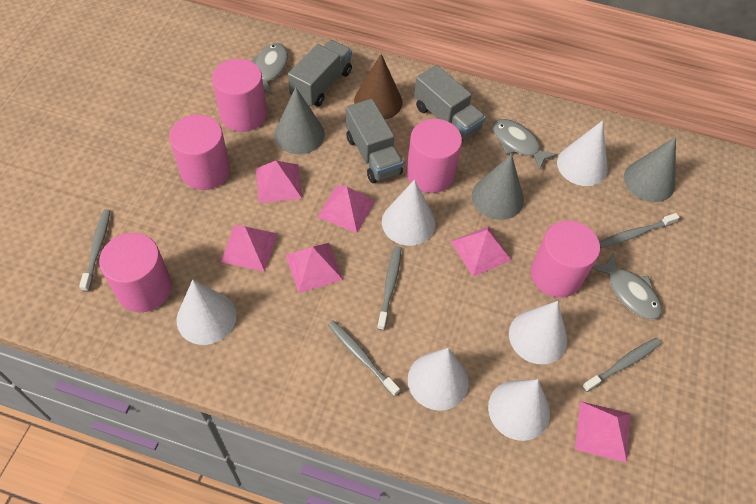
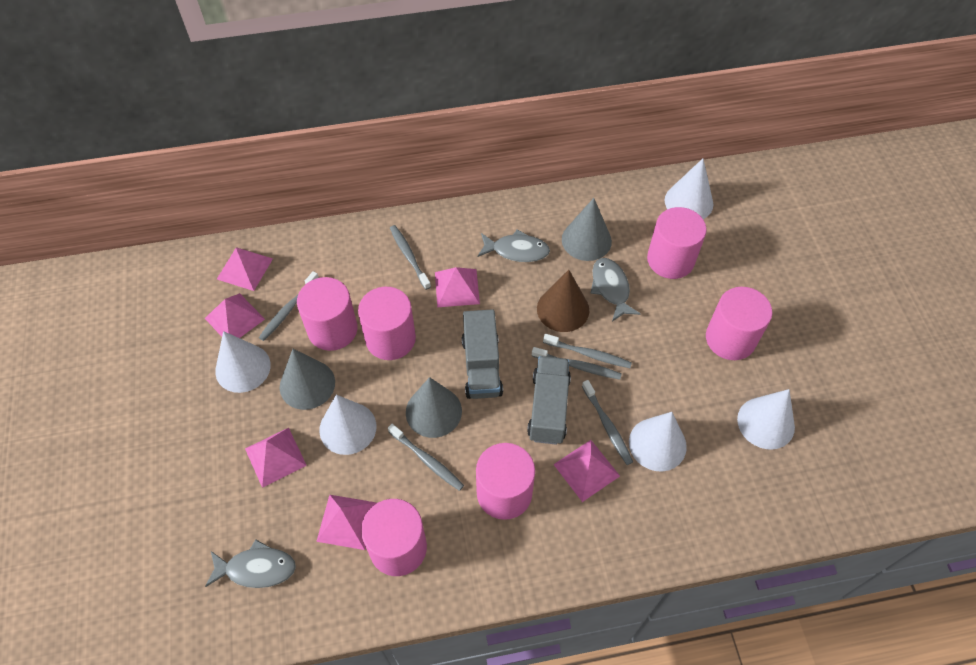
grey toothbrush: 5 -> 6
grey truck: 3 -> 2
pink cylinder: 5 -> 6
white cone: 6 -> 5

